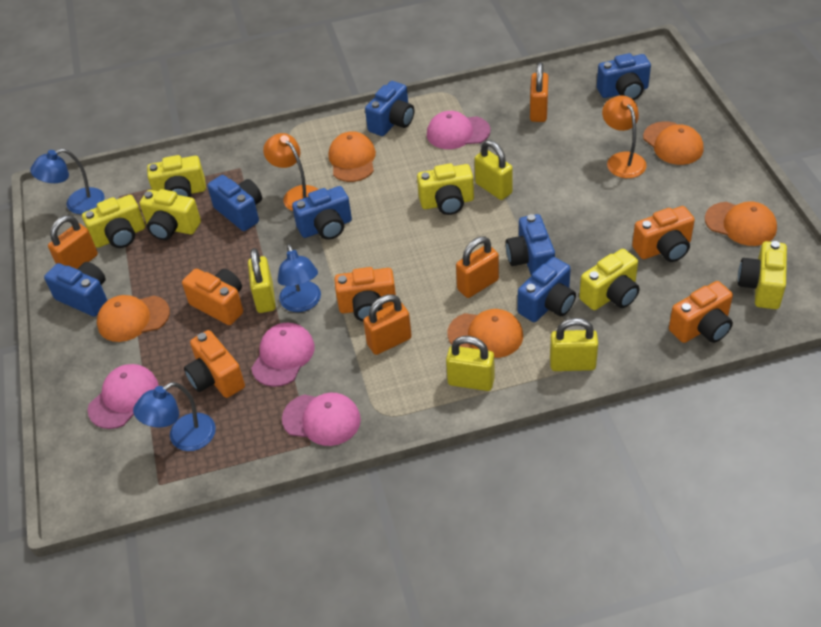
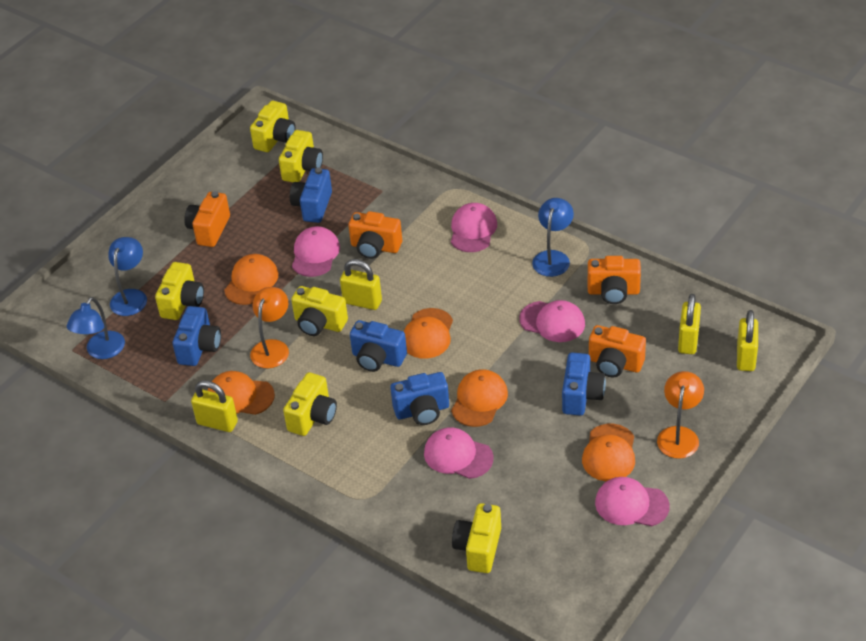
blue camera: 7 -> 5
orange camera: 5 -> 4
orange padlock: 4 -> 0
pink cap: 4 -> 5

